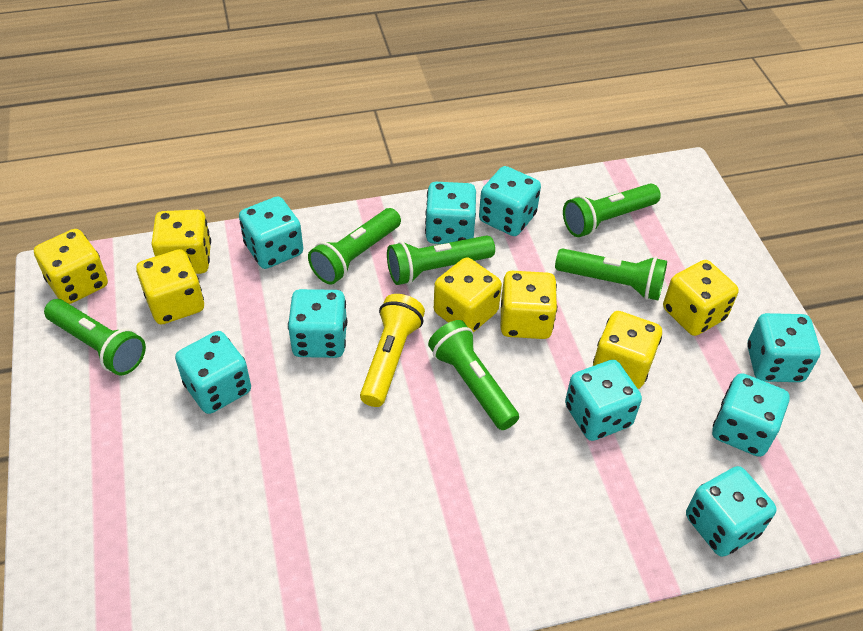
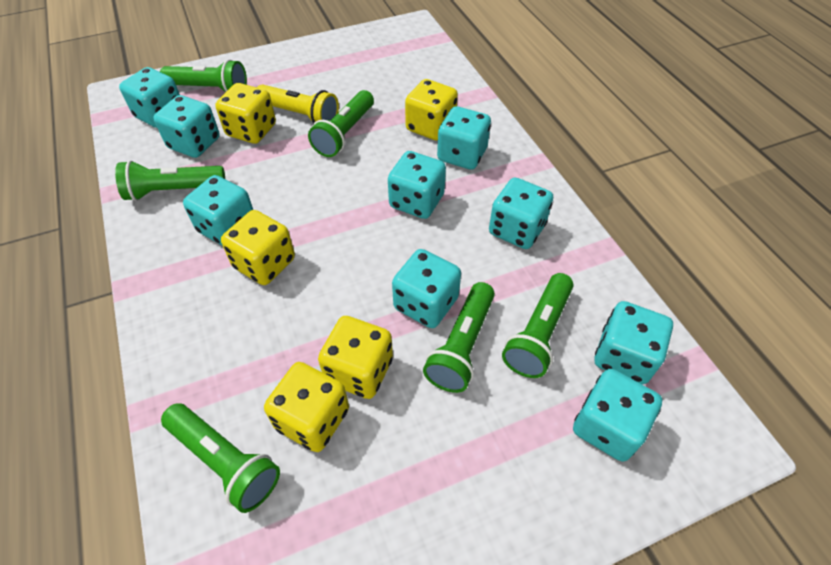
yellow dice: 7 -> 5

